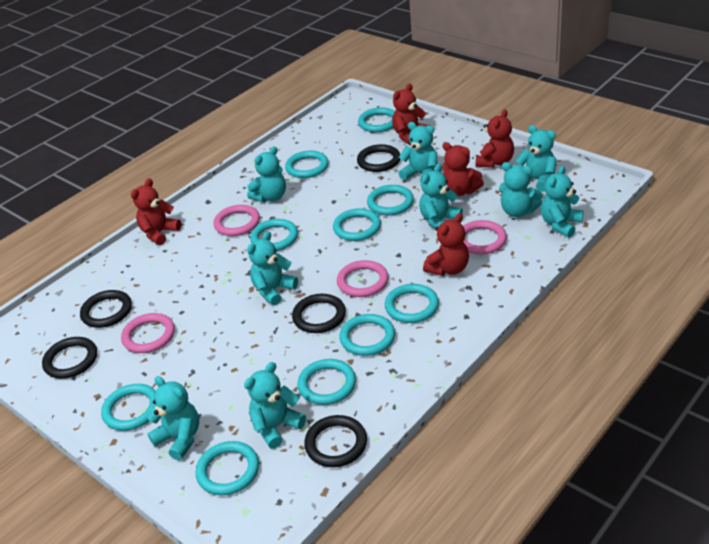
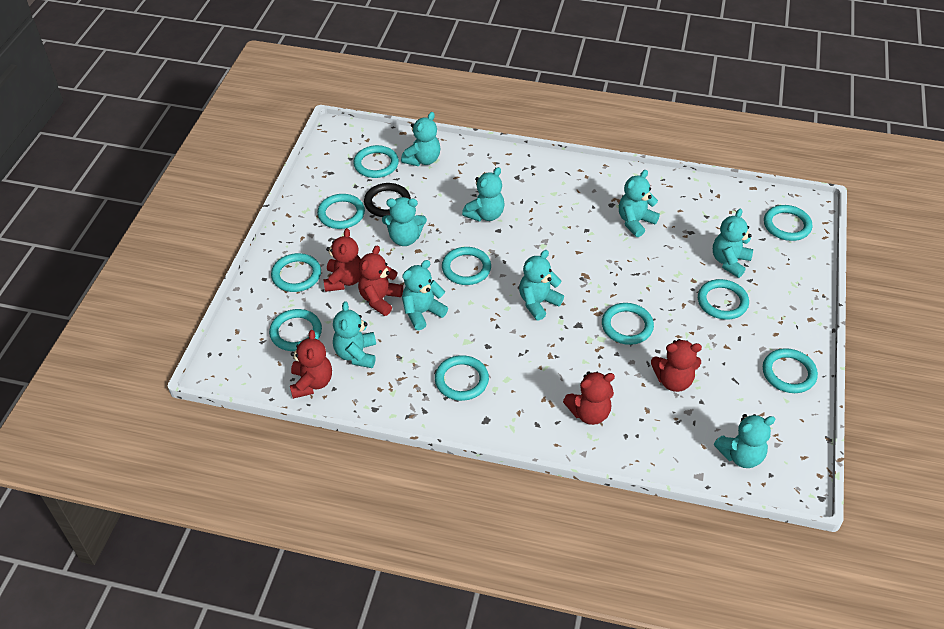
black ring: 5 -> 1
pink ring: 4 -> 0

